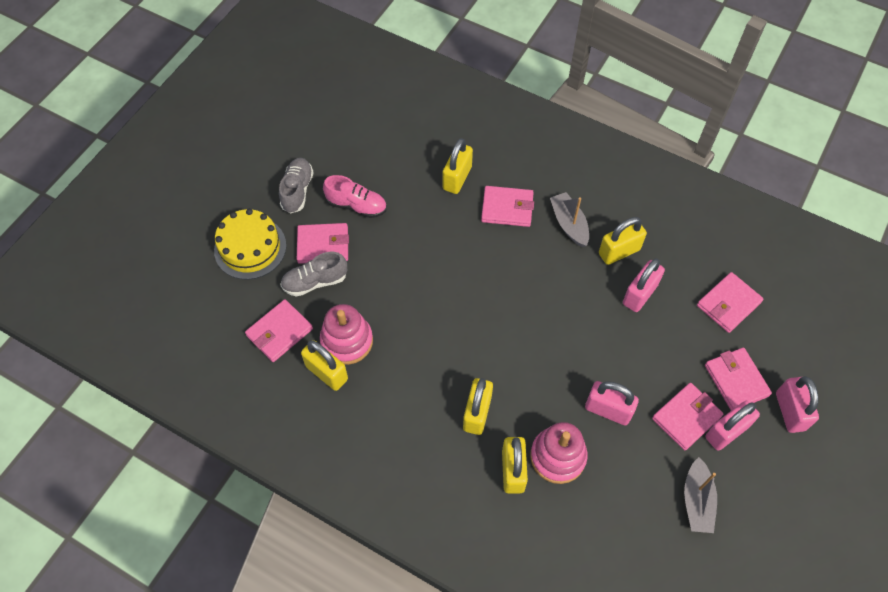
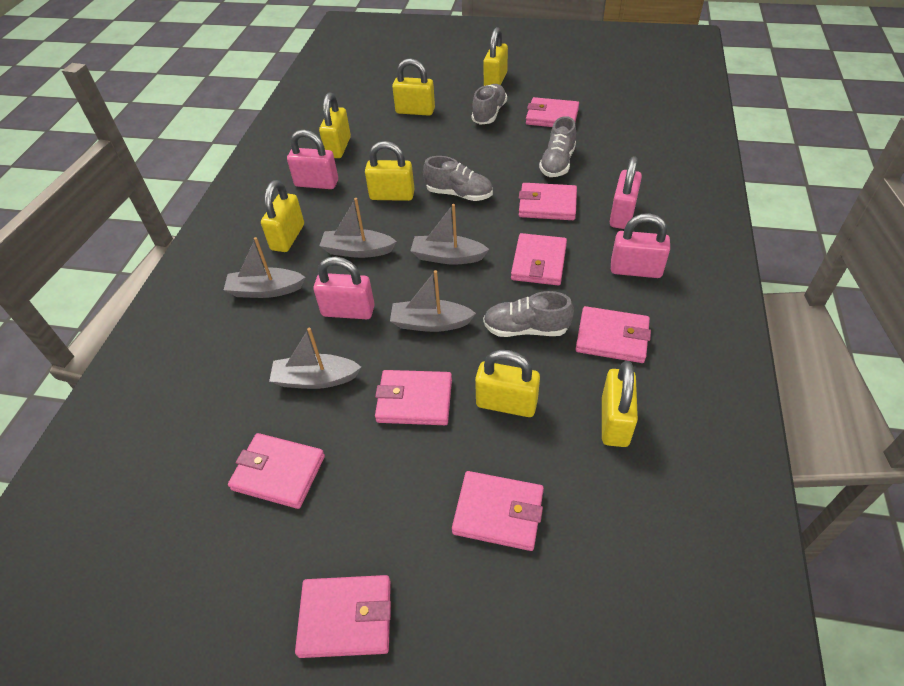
grey boat: 2 -> 5
grey shoe: 2 -> 4
pink shoe: 1 -> 0
pink stacking toy: 2 -> 0
pink wallet: 6 -> 8
yellow cake: 1 -> 0
yellow padlock: 5 -> 7

